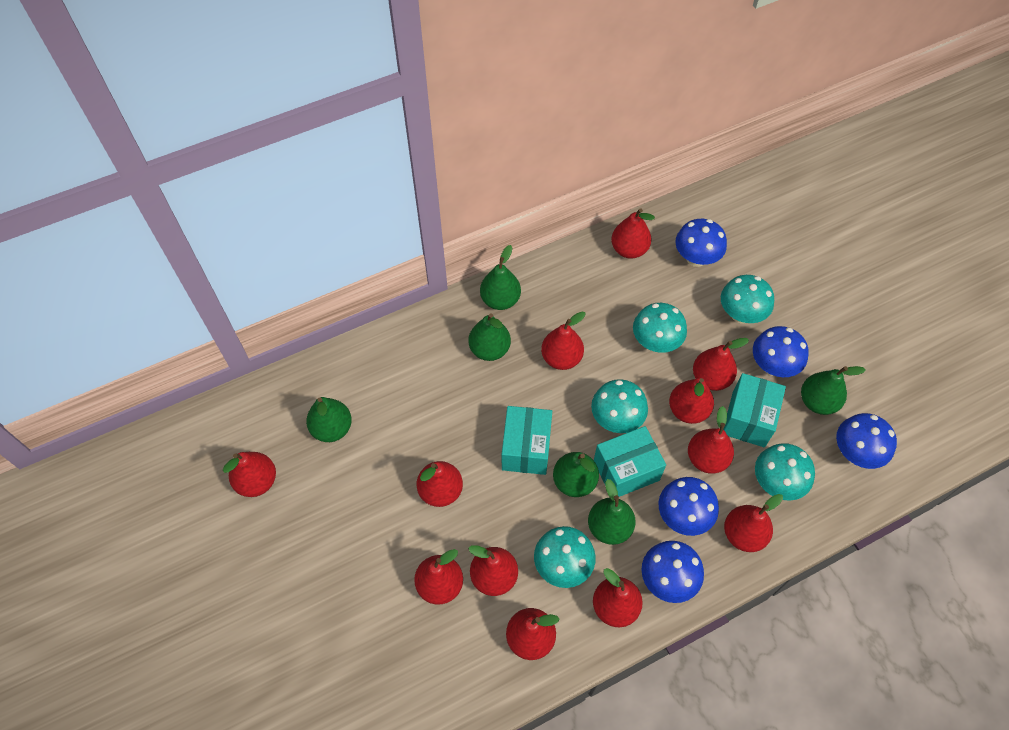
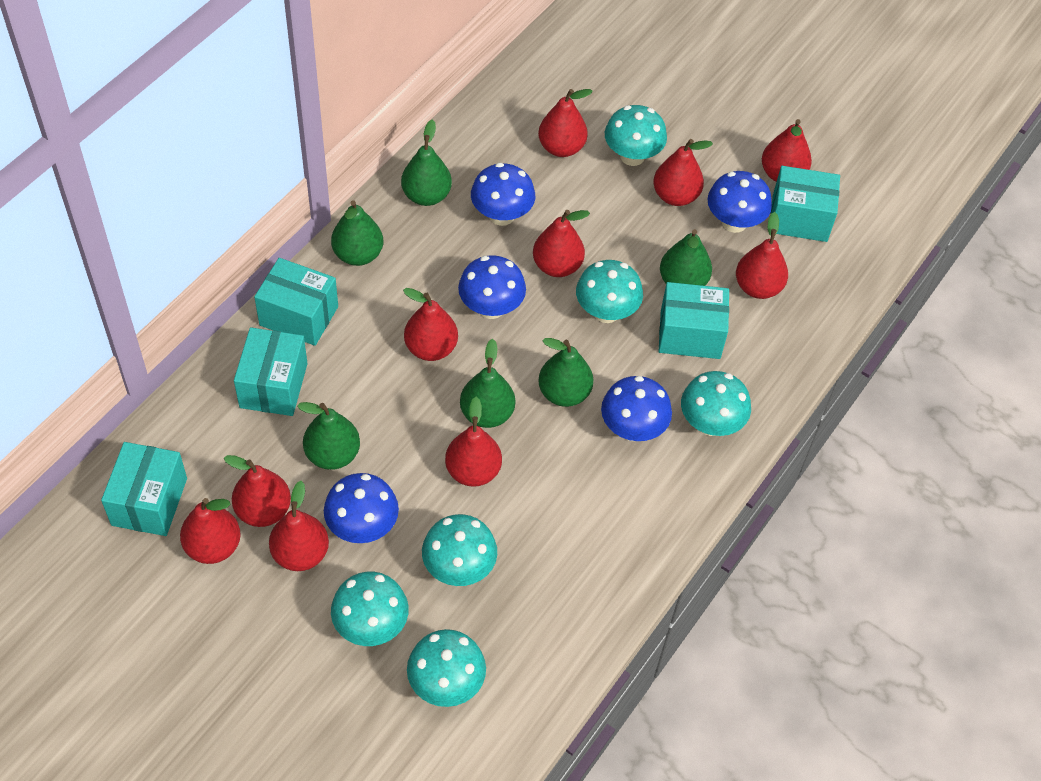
red pear: 12 -> 10
turquoise box: 3 -> 5
turquoise mushroom: 5 -> 6

